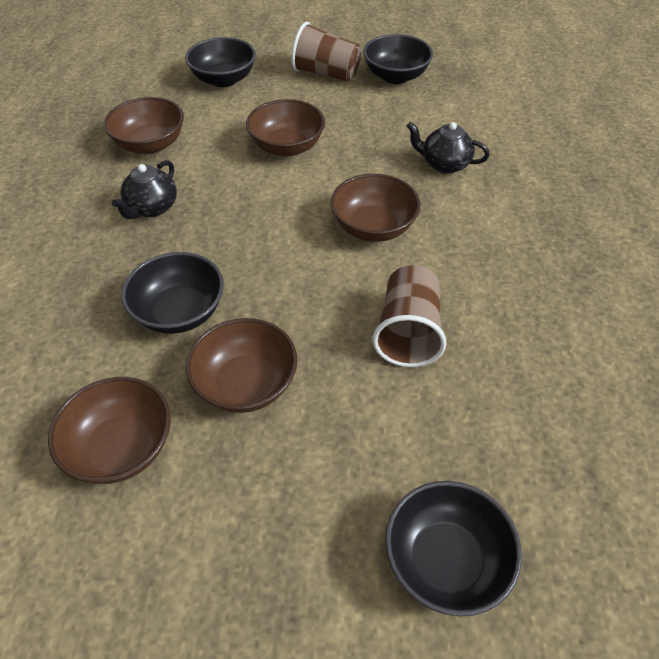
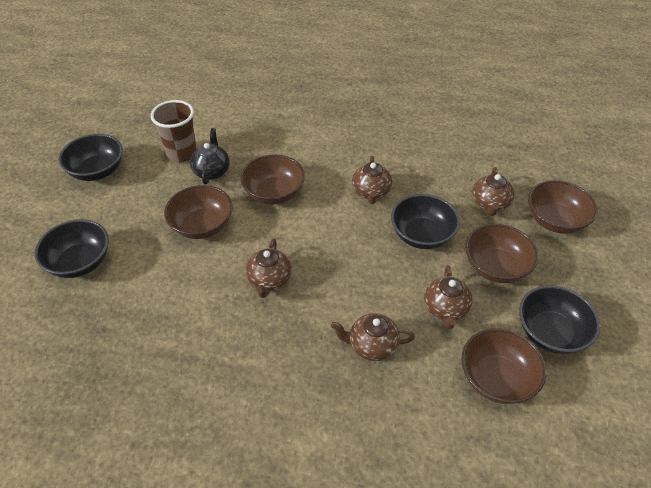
black teapot: 2 -> 1
brown cup: 2 -> 1
brown teapot: 0 -> 5

